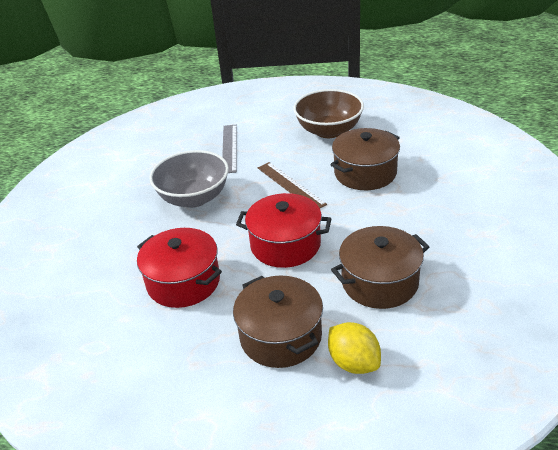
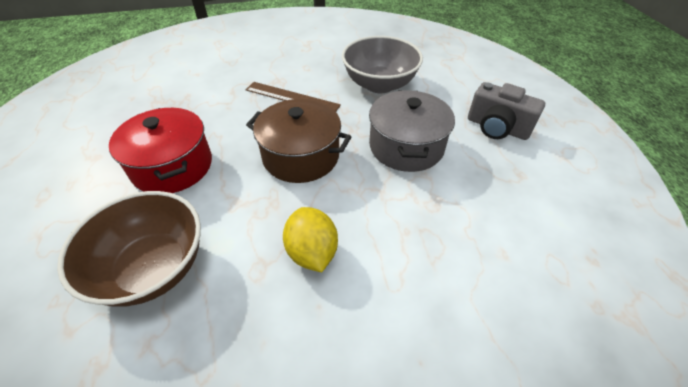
brown pot: 3 -> 1
grey camera: 0 -> 1
grey pot: 0 -> 1
grey ruler: 1 -> 0
red pot: 2 -> 1

